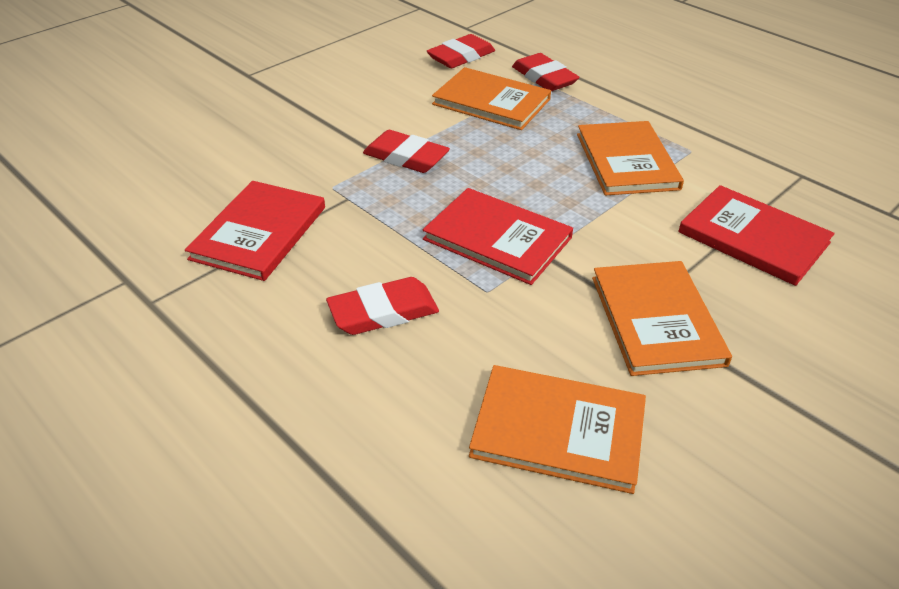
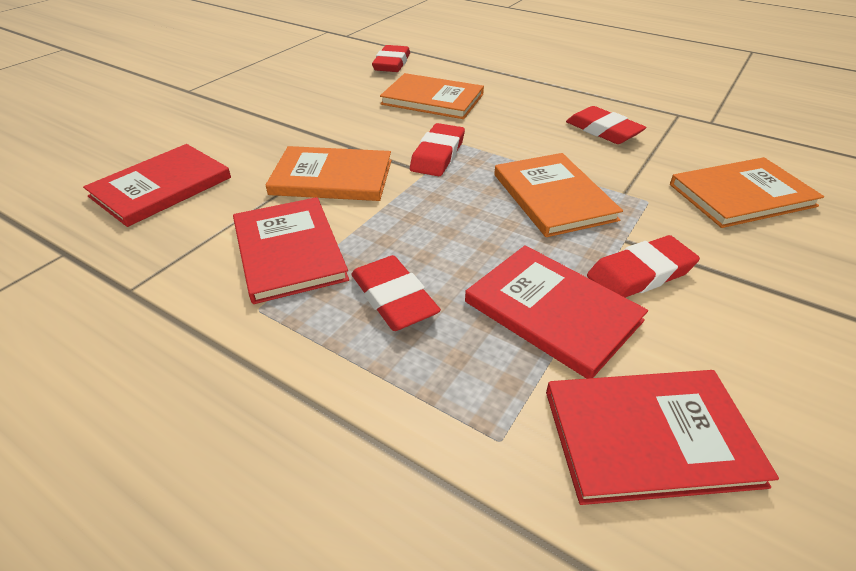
red book: 3 -> 4
red eraser: 4 -> 5

